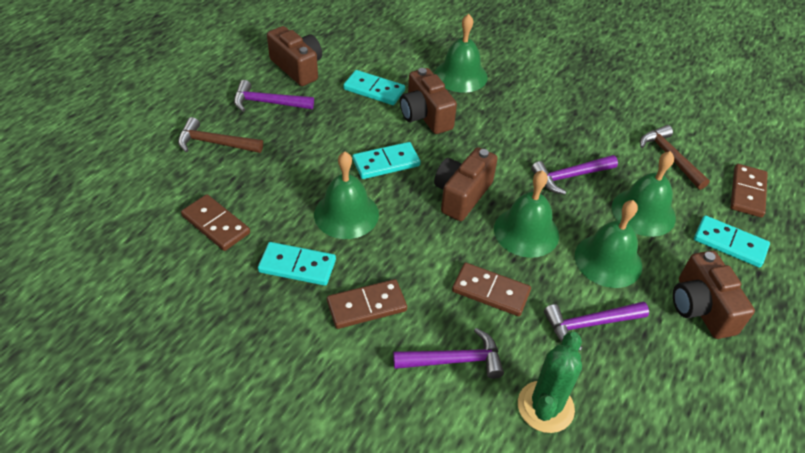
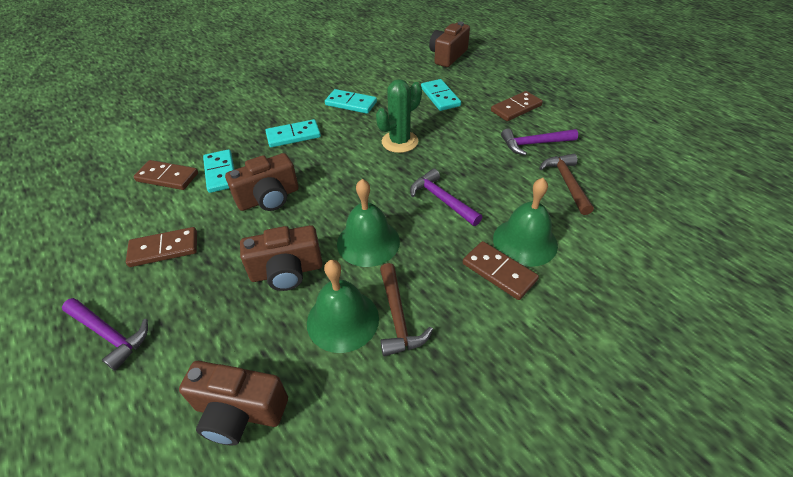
green bell: 5 -> 3
purple hammer: 4 -> 3

